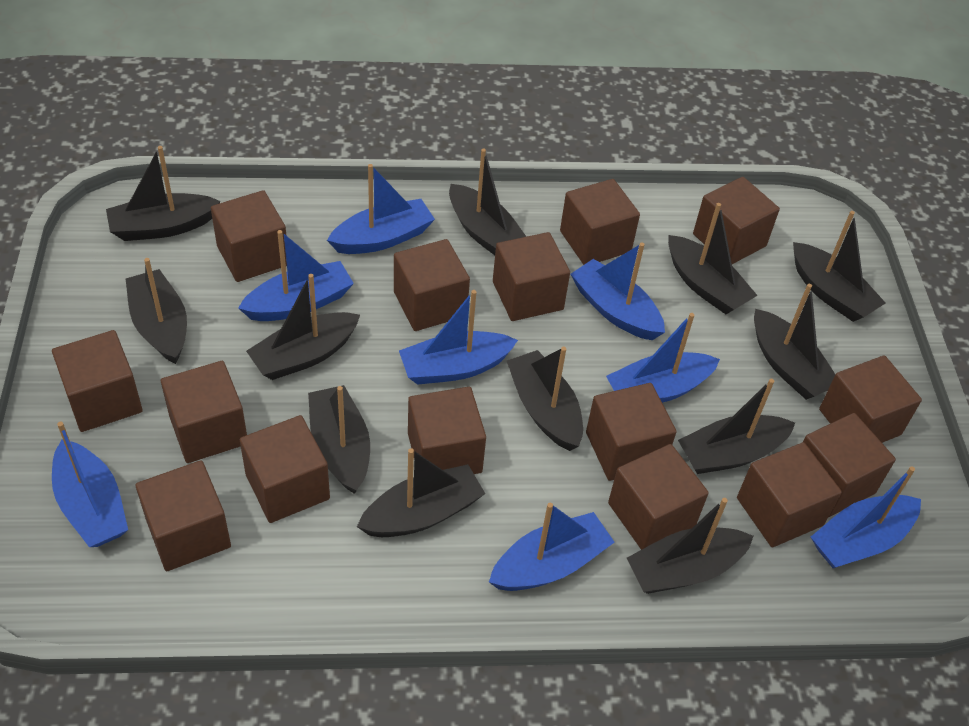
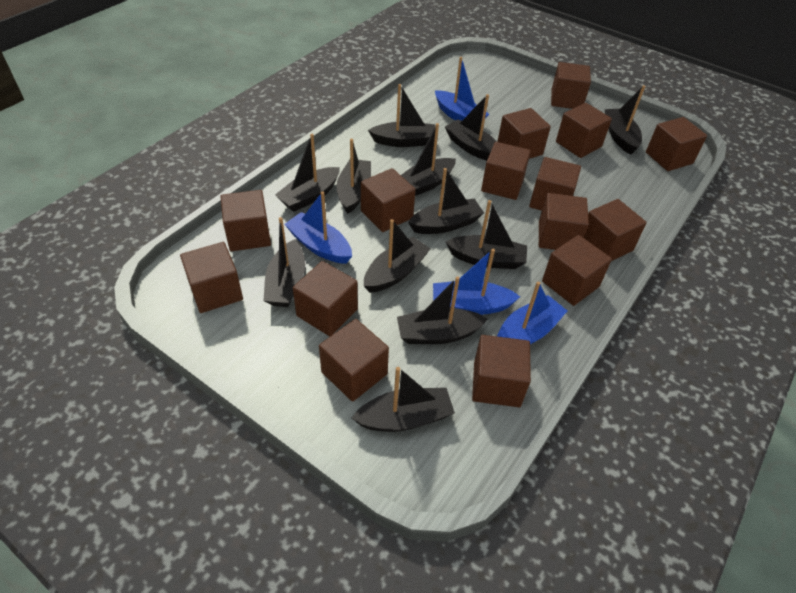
blue boat: 8 -> 4

